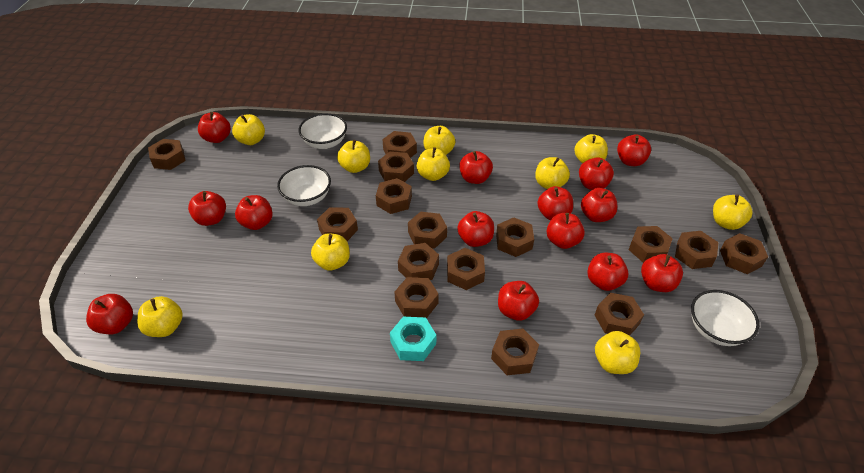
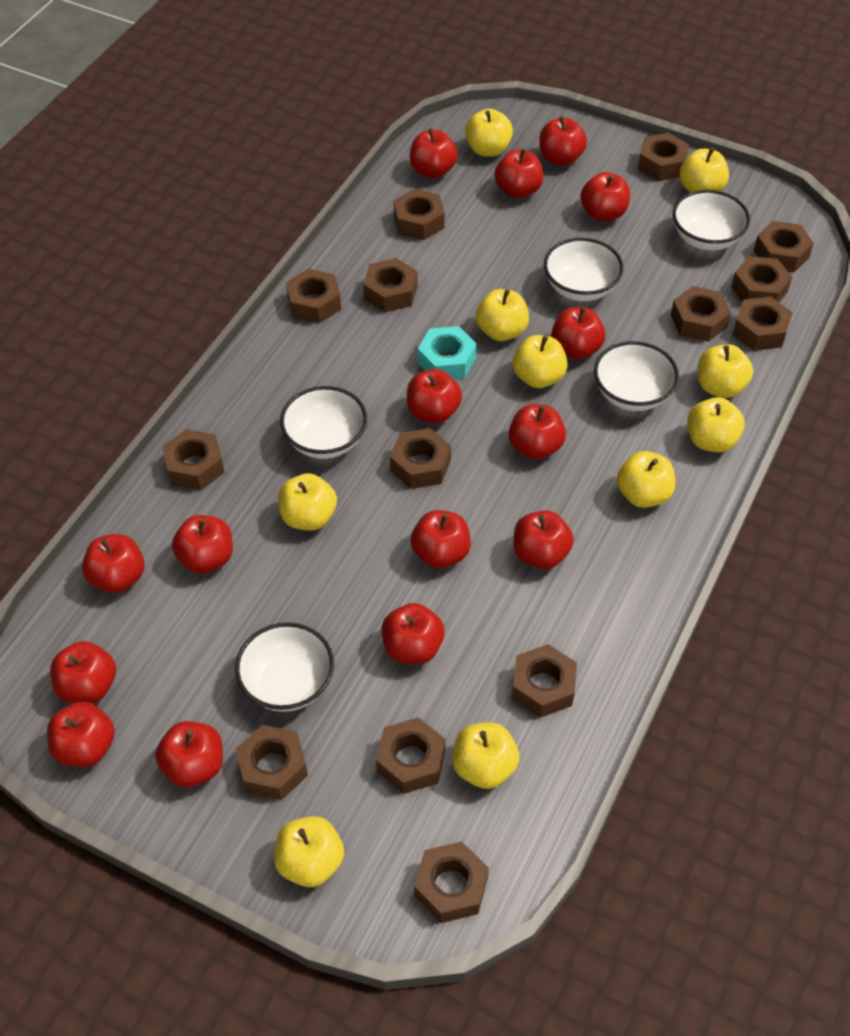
brown nut: 15 -> 14
red apple: 14 -> 15
white bowl: 3 -> 5

